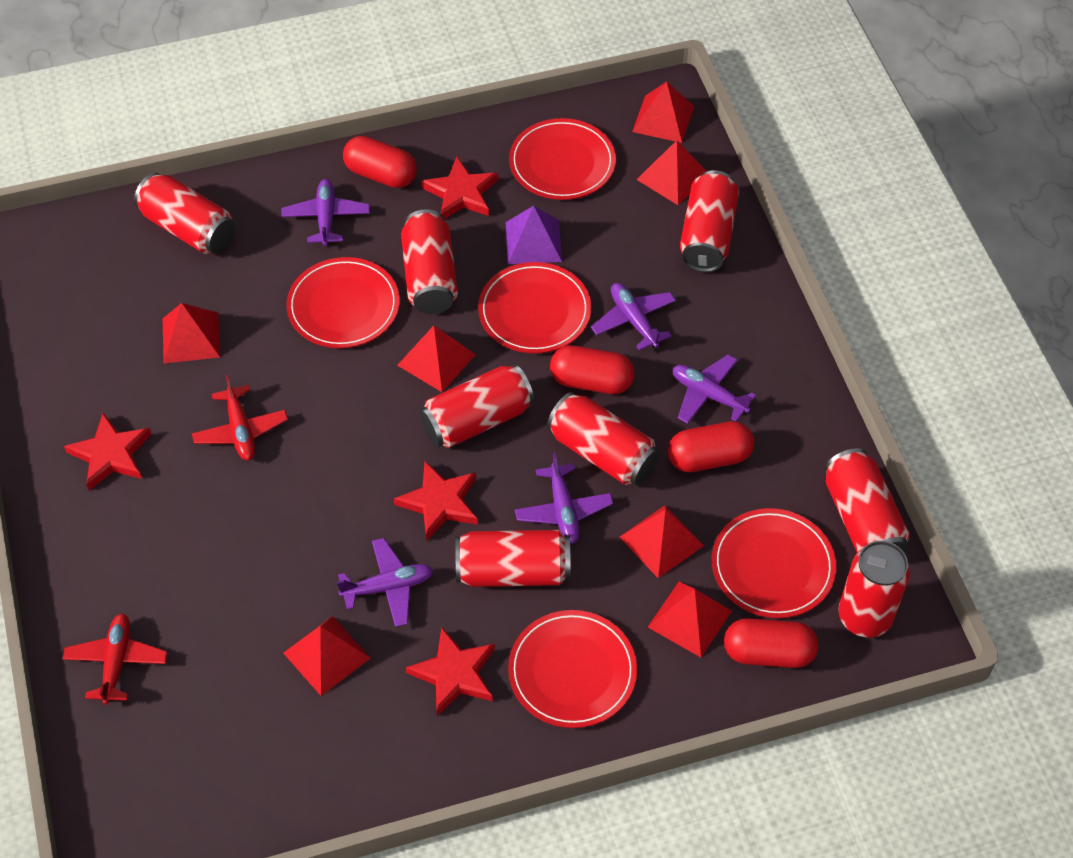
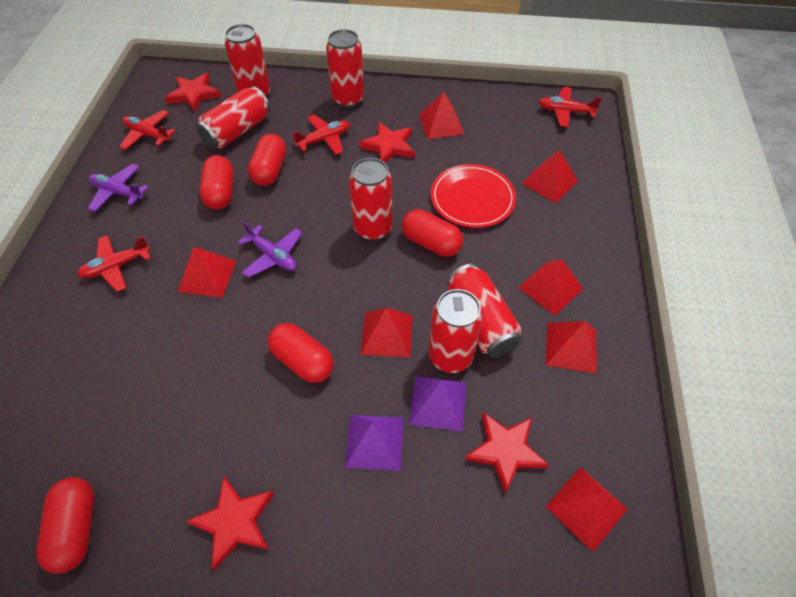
purple plane: 5 -> 2
purple pyramid: 1 -> 2
red can: 8 -> 6
red capsule: 4 -> 5
red plane: 2 -> 4
red plate: 5 -> 1

